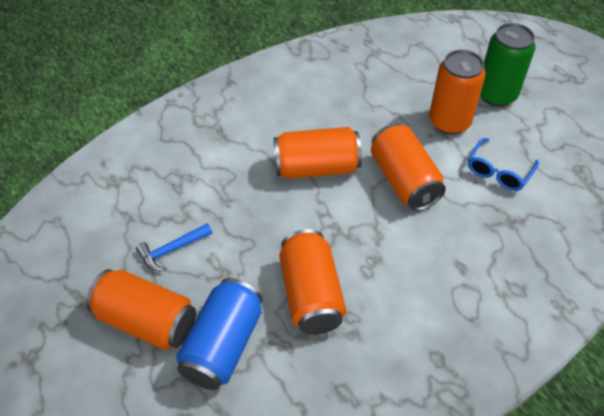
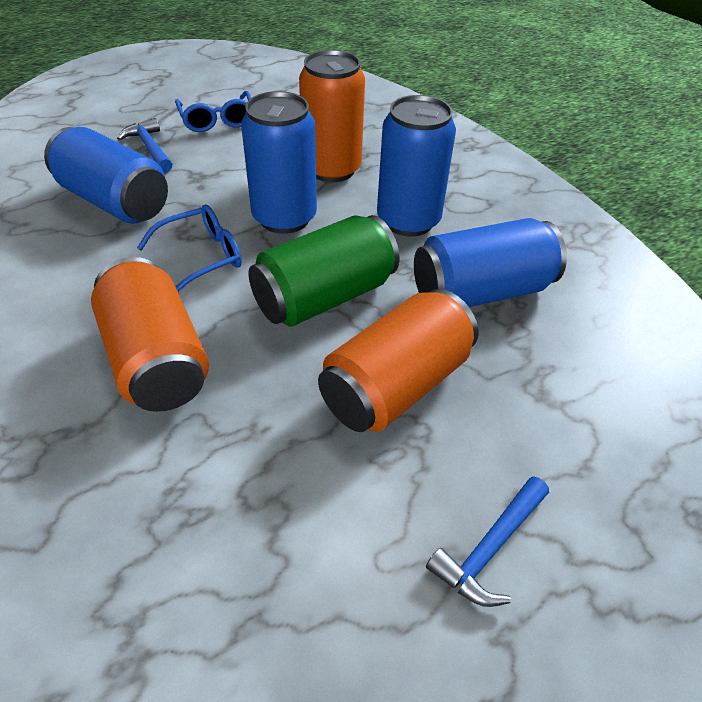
blue can: 1 -> 4
blue glasses: 1 -> 2
blue hammer: 1 -> 2
orange can: 5 -> 3

